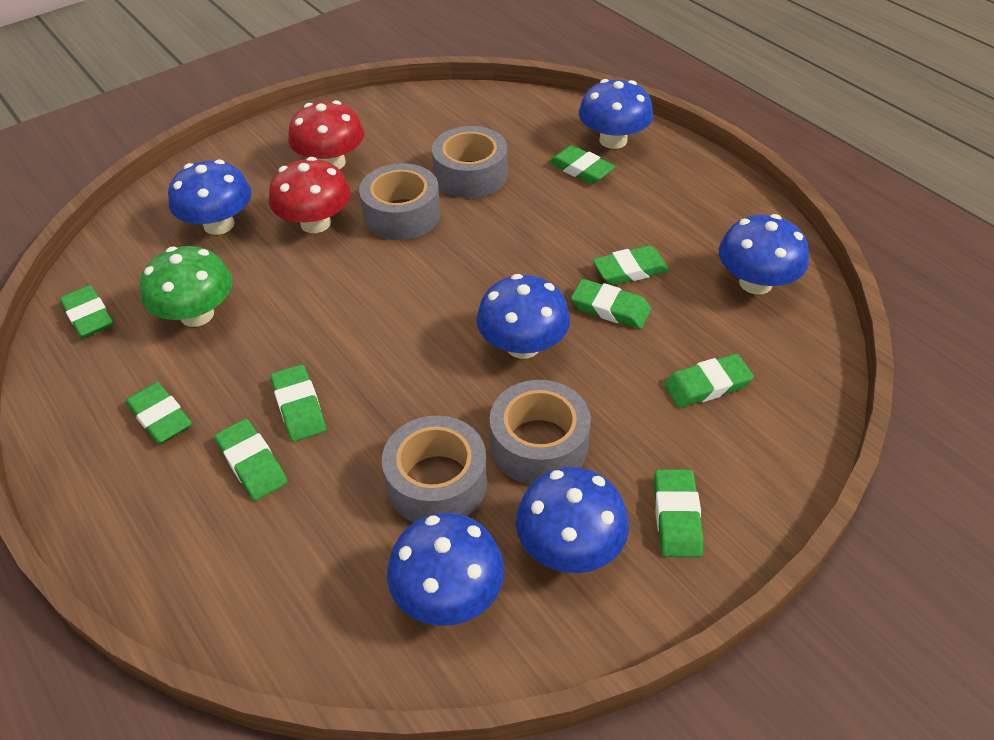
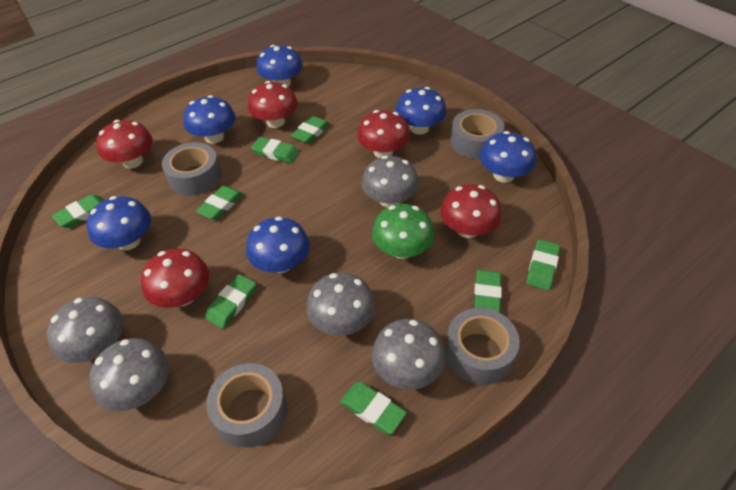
green eraser: 9 -> 8
grey mushroom: 0 -> 5
red mushroom: 2 -> 5

